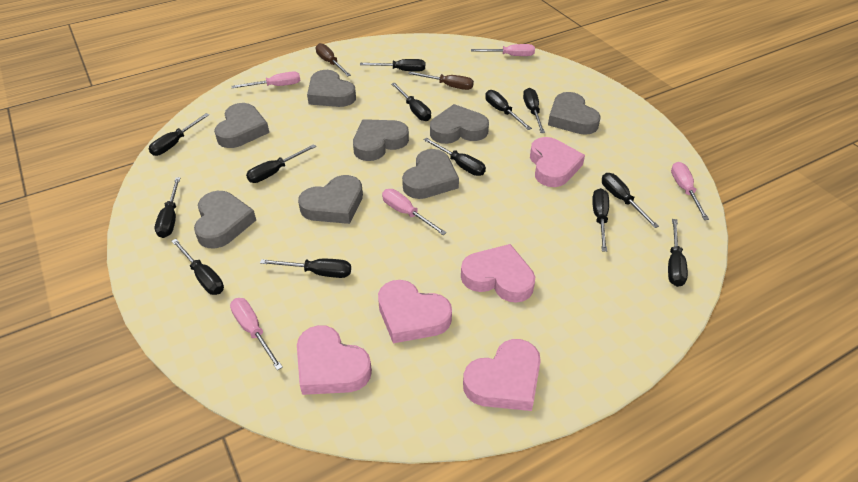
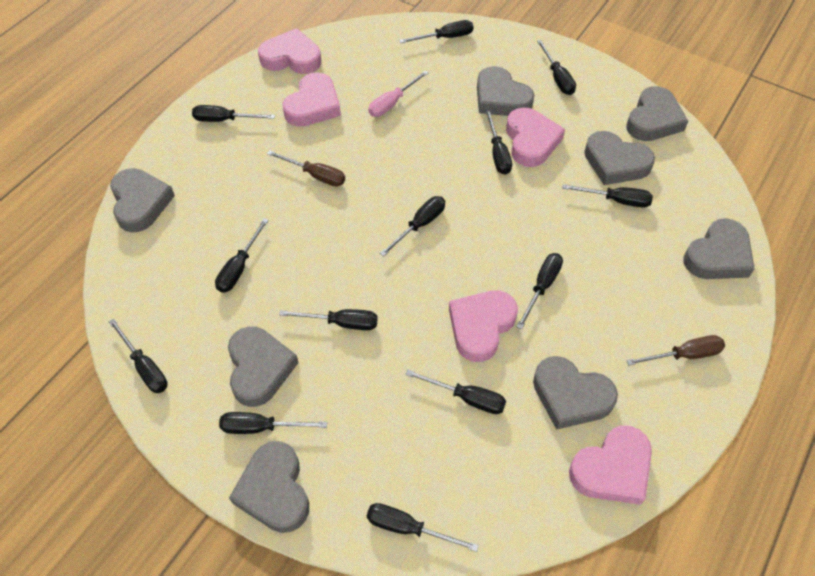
pink screwdriver: 5 -> 1

